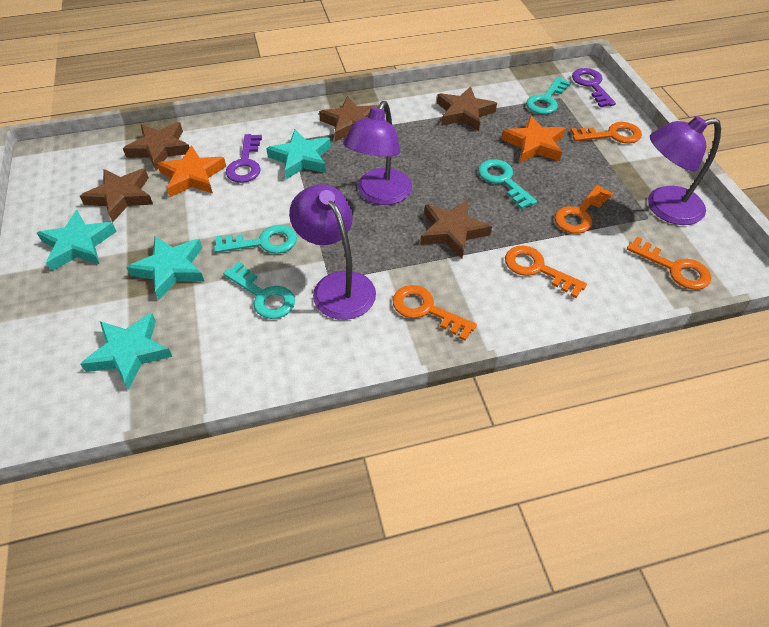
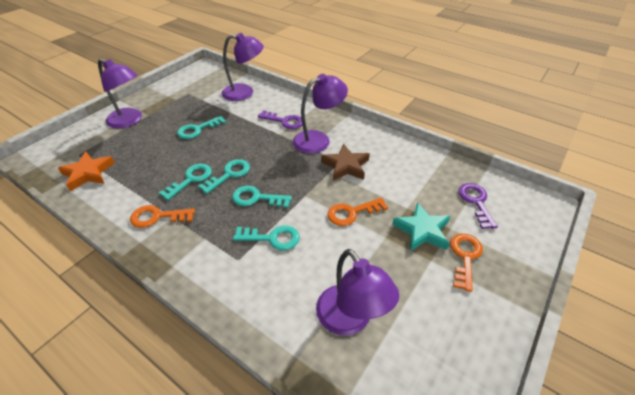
brown star: 5 -> 1
orange key: 5 -> 3
orange star: 2 -> 1
purple lamp: 3 -> 4
turquoise key: 4 -> 5
turquoise star: 4 -> 1

